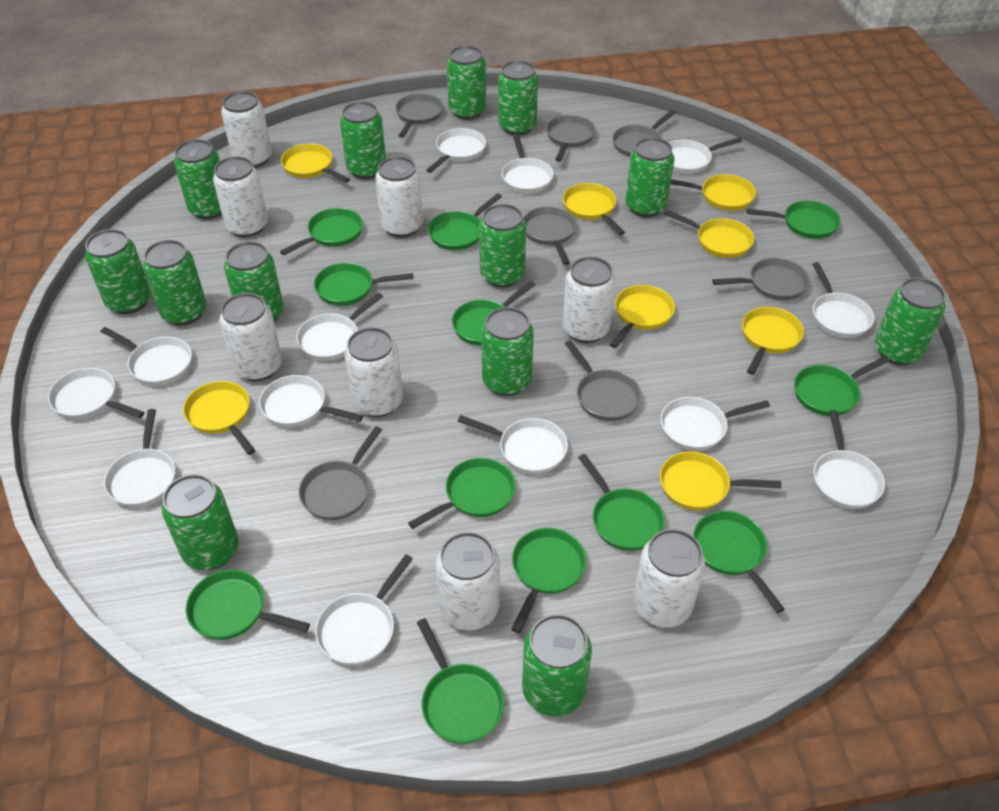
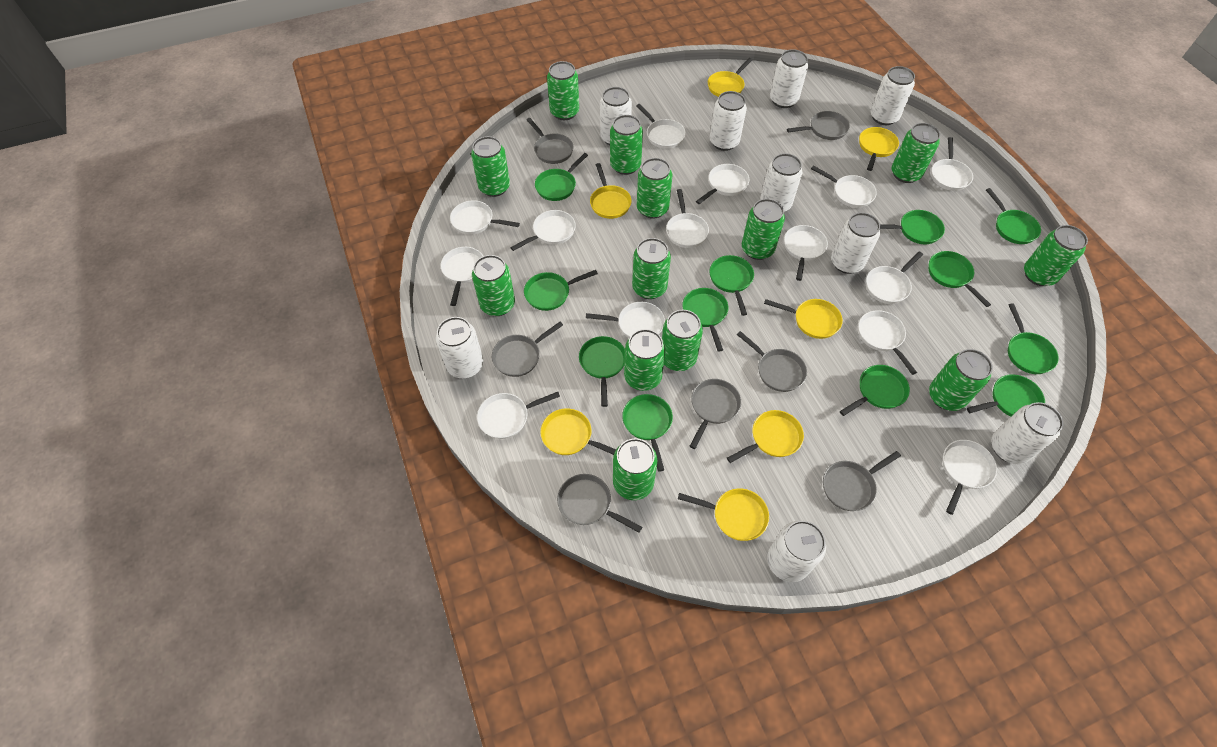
white can: 8 -> 9
white pan: 13 -> 14
yellow pan: 8 -> 7

